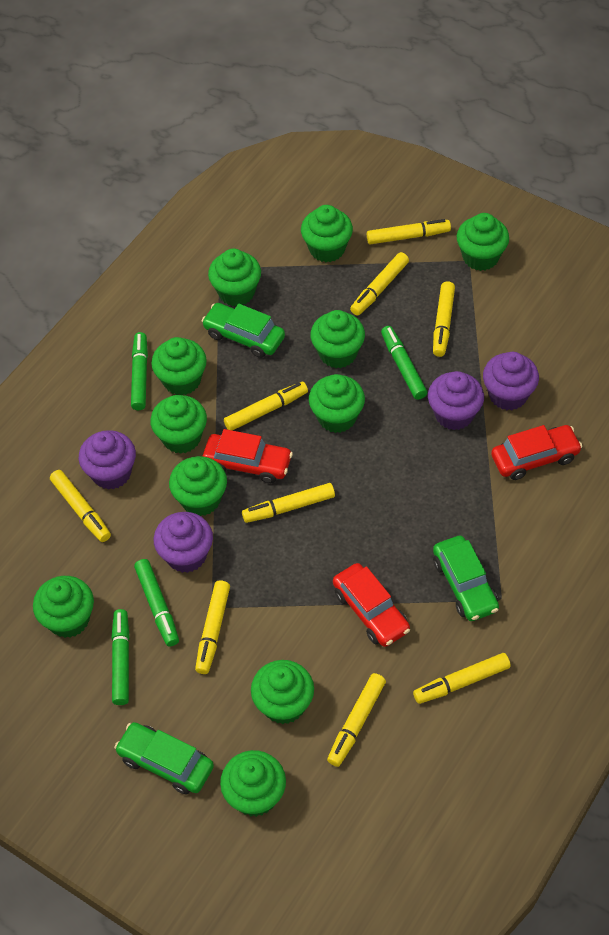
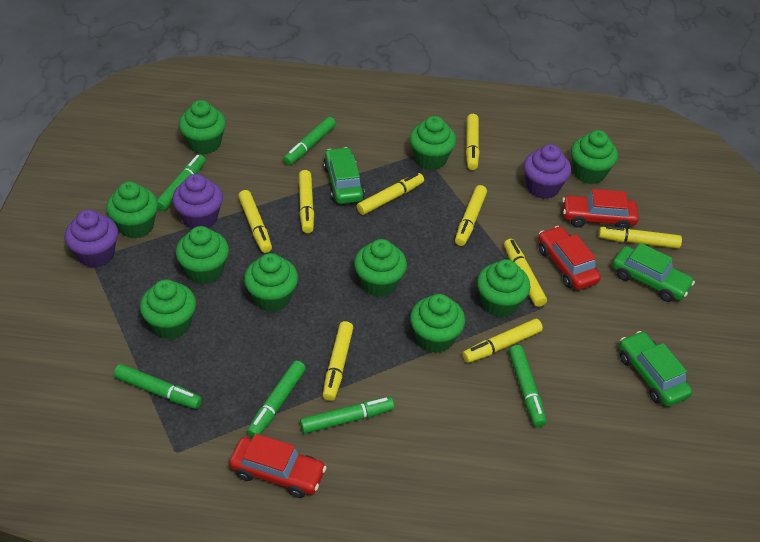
green cupcake: 11 -> 10
green marker: 4 -> 6
purple cupcake: 4 -> 3

